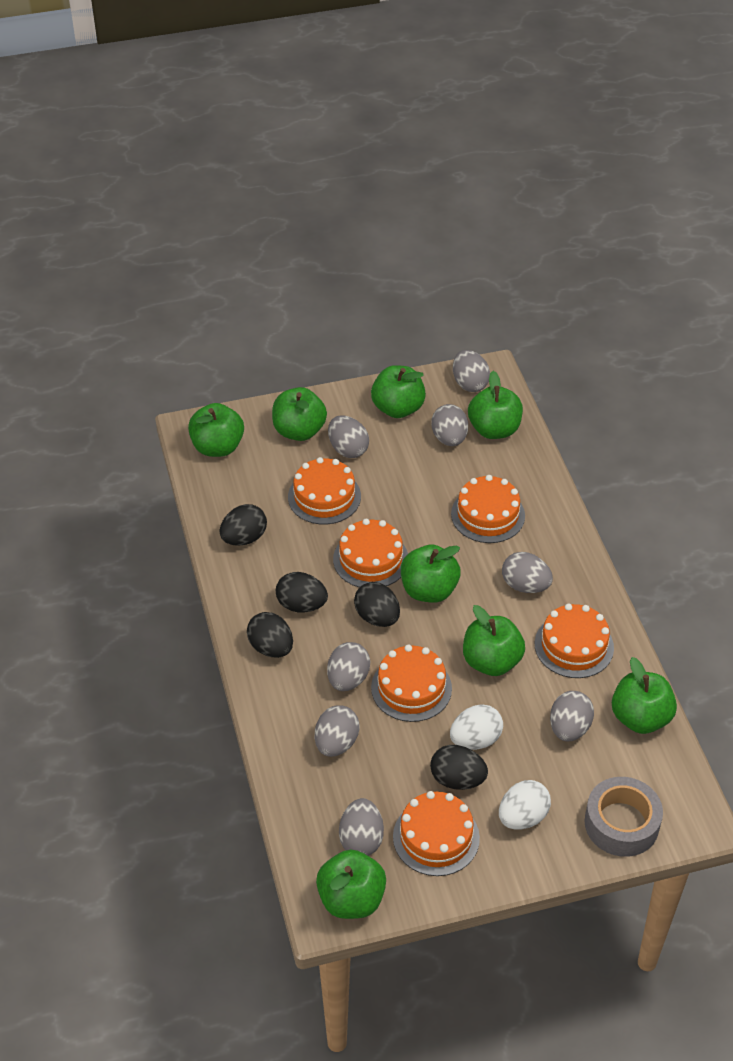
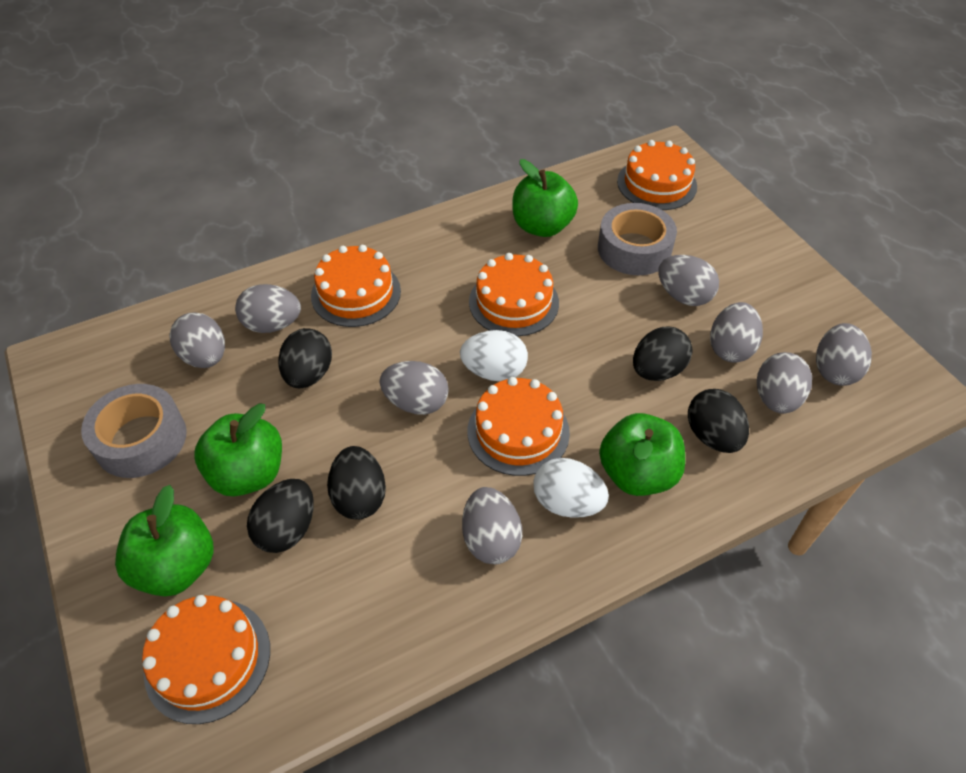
green apple: 8 -> 4
grey tape: 1 -> 2
orange cake: 6 -> 5

